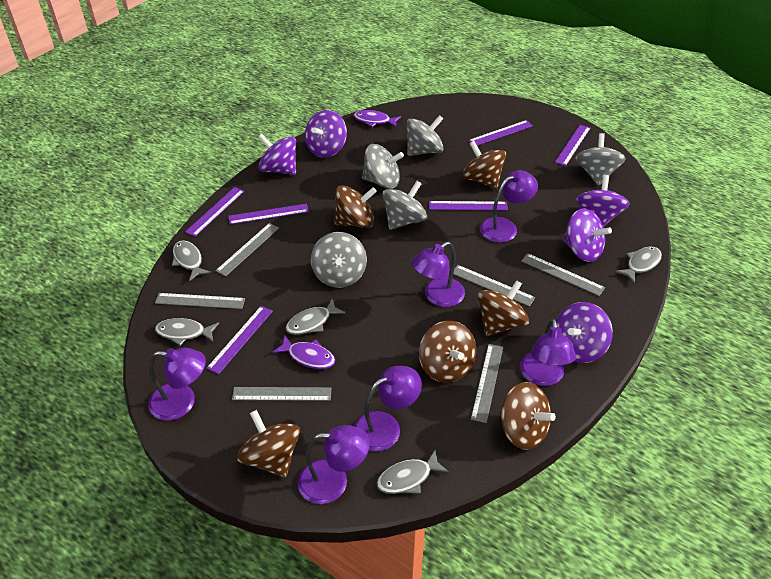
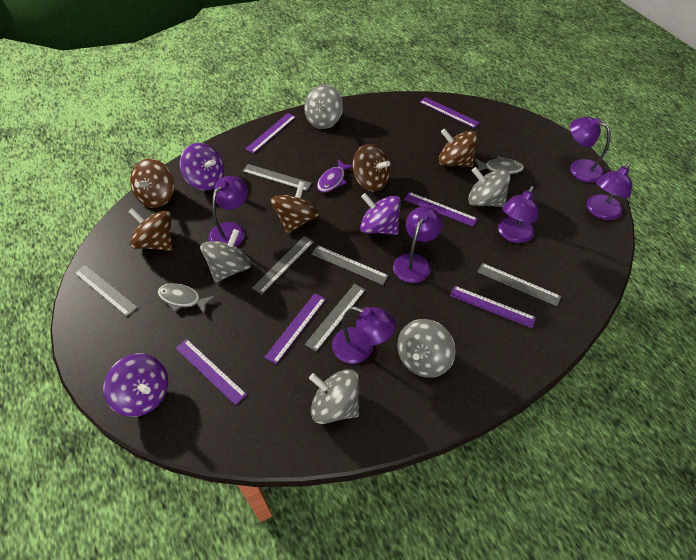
brown spinning top: 6 -> 5
grey fish: 5 -> 2
purple fish: 2 -> 1
purple spinning top: 5 -> 3

